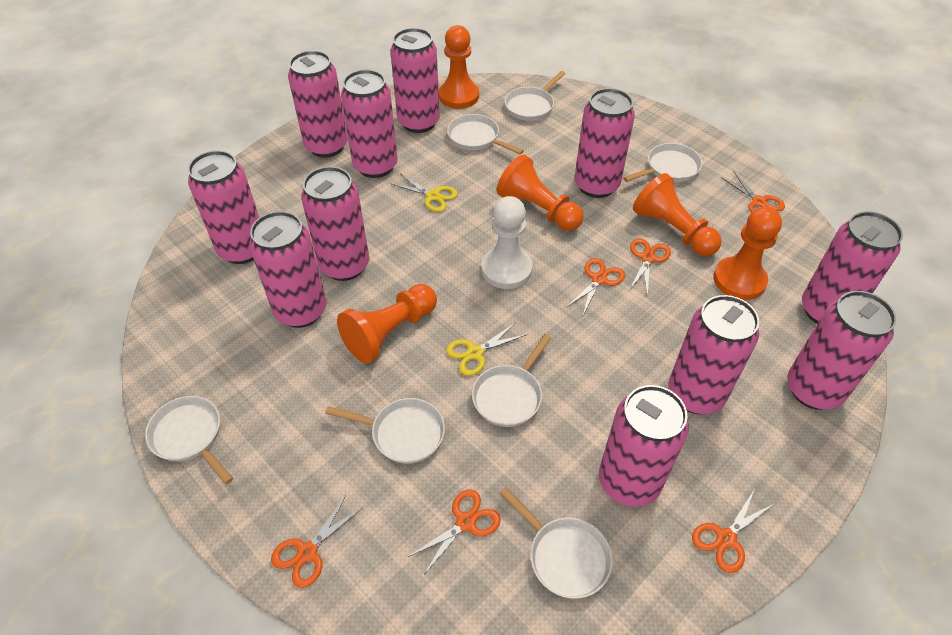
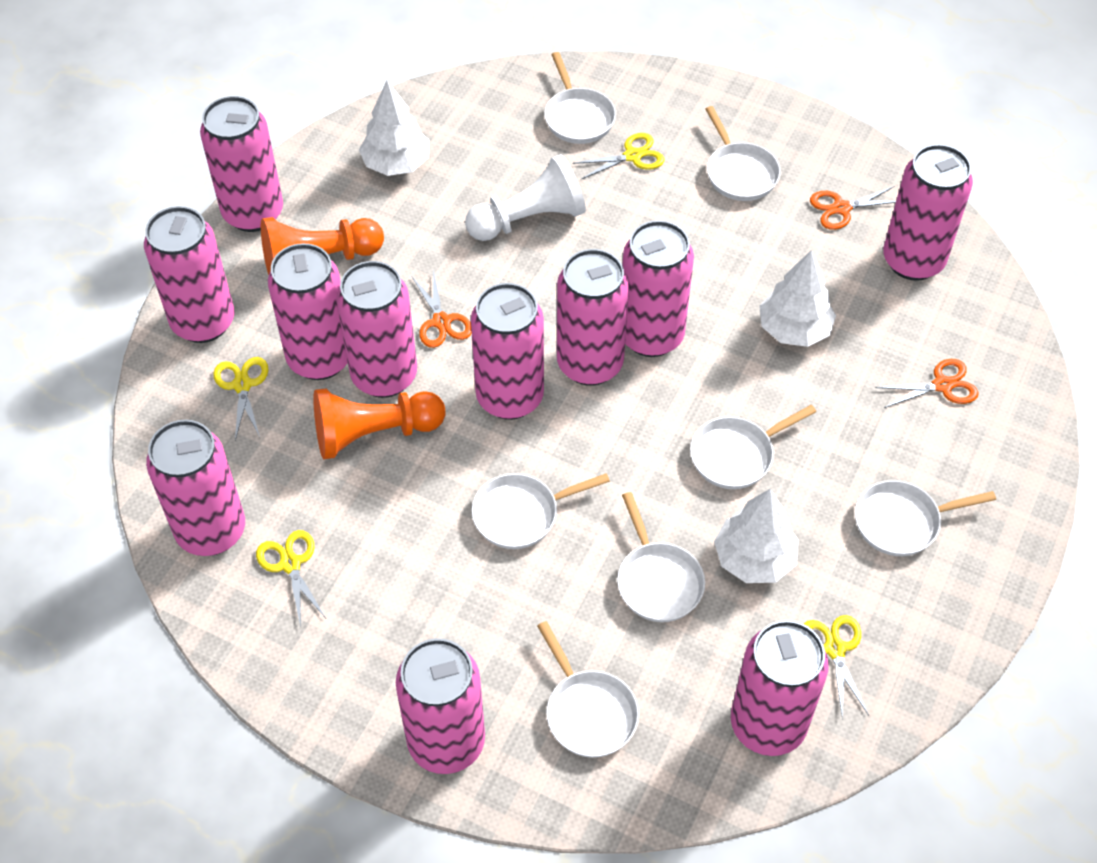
orange pawn: 5 -> 2
orange scissors: 6 -> 3
white tree: 0 -> 3
yellow scissors: 2 -> 4

